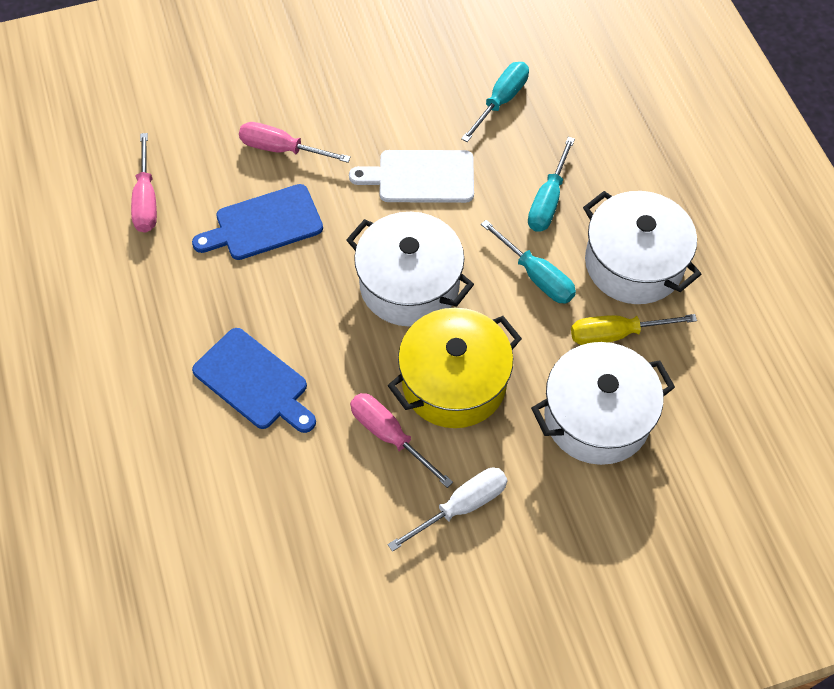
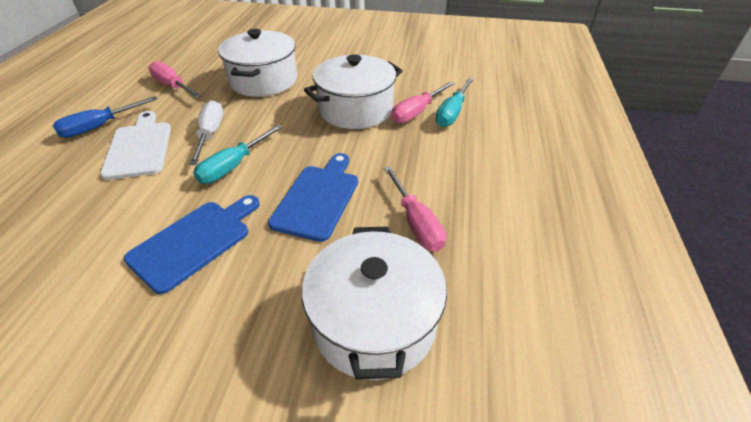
blue screwdriver: 0 -> 1
turquoise screwdriver: 3 -> 2
yellow pot: 1 -> 0
yellow screwdriver: 1 -> 0

